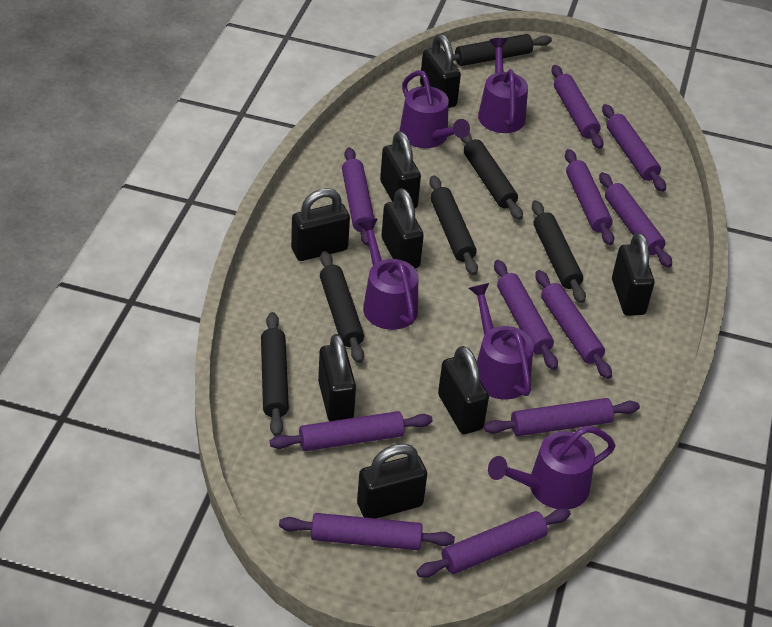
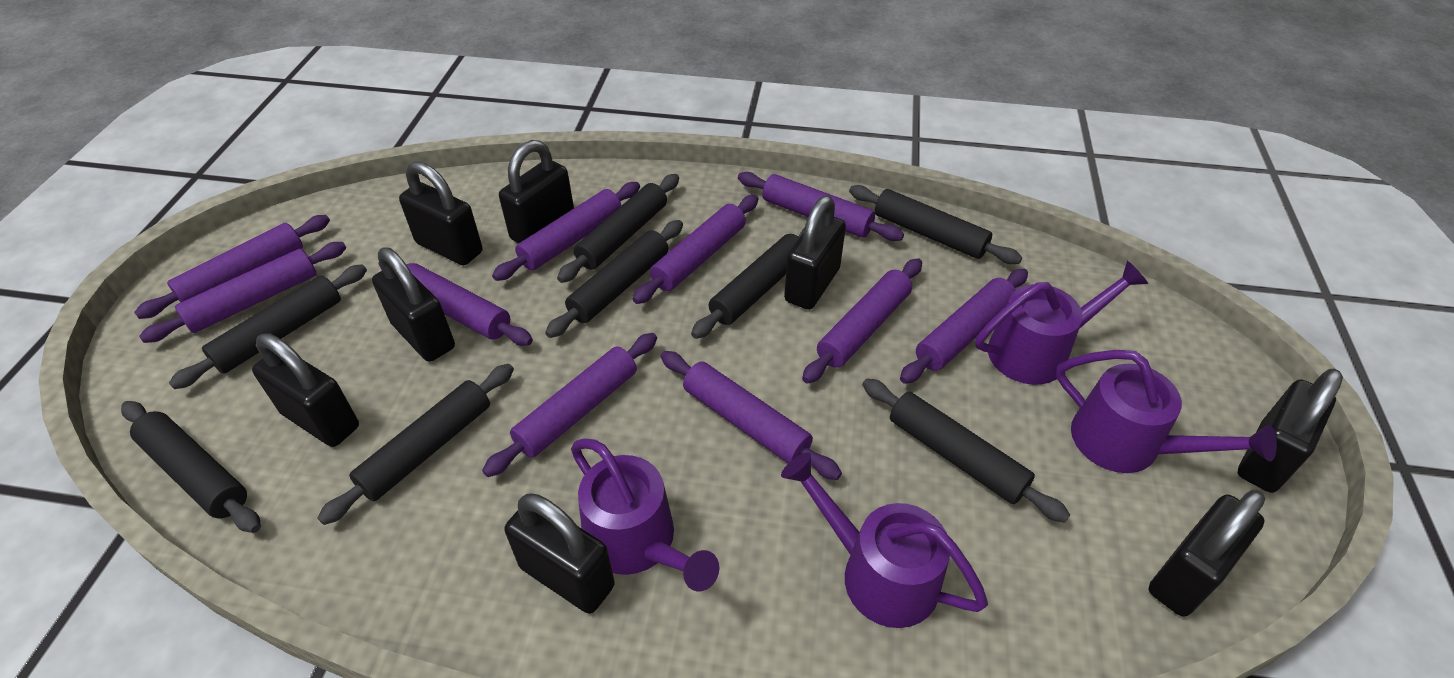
black rolling pin: 6 -> 8
purple rolling pin: 11 -> 10
purple watering can: 5 -> 4

